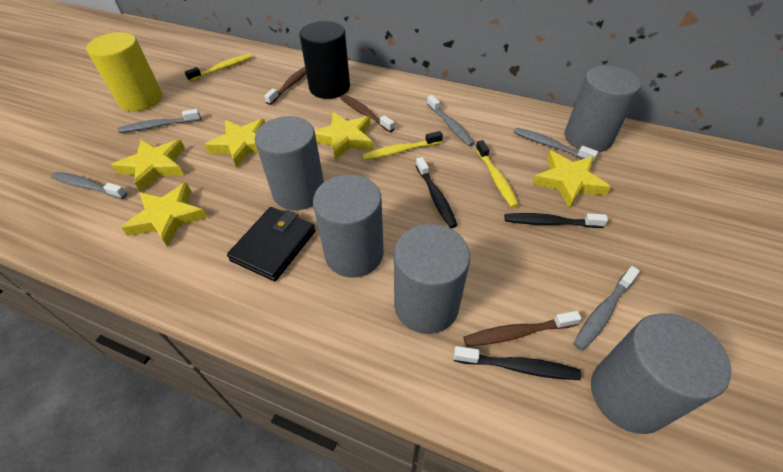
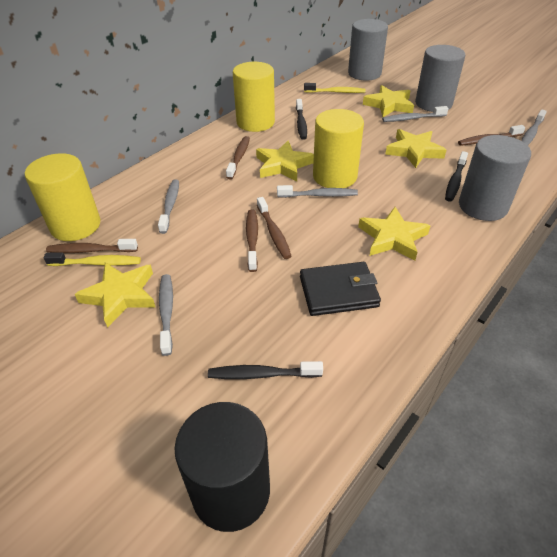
brown toothbrush: 3 -> 5
grey cylinder: 5 -> 3
yellow cylinder: 1 -> 3
yellow toothbrush: 3 -> 2

